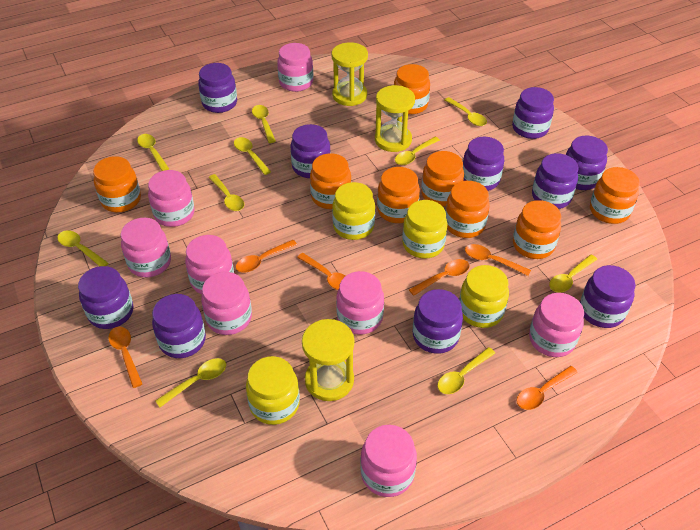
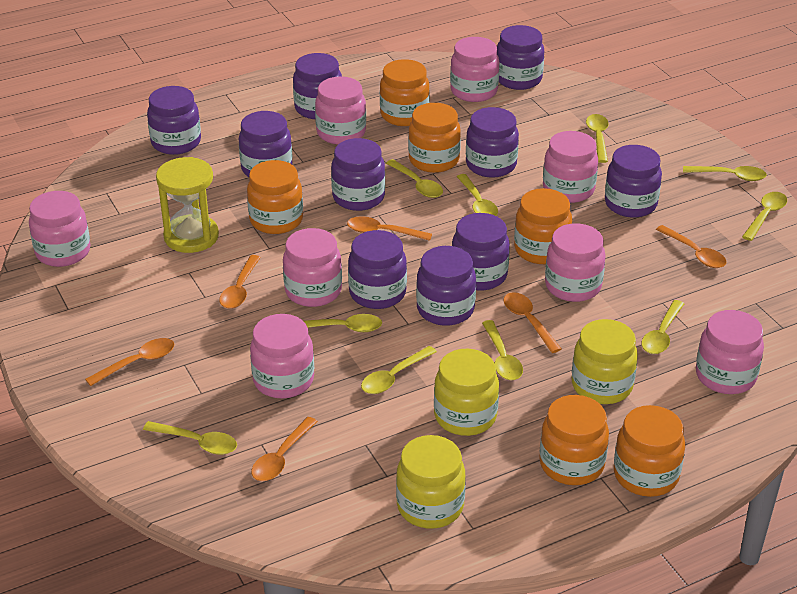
orange jar: 8 -> 6
yellow hourglass: 3 -> 1
yellow jar: 4 -> 3

